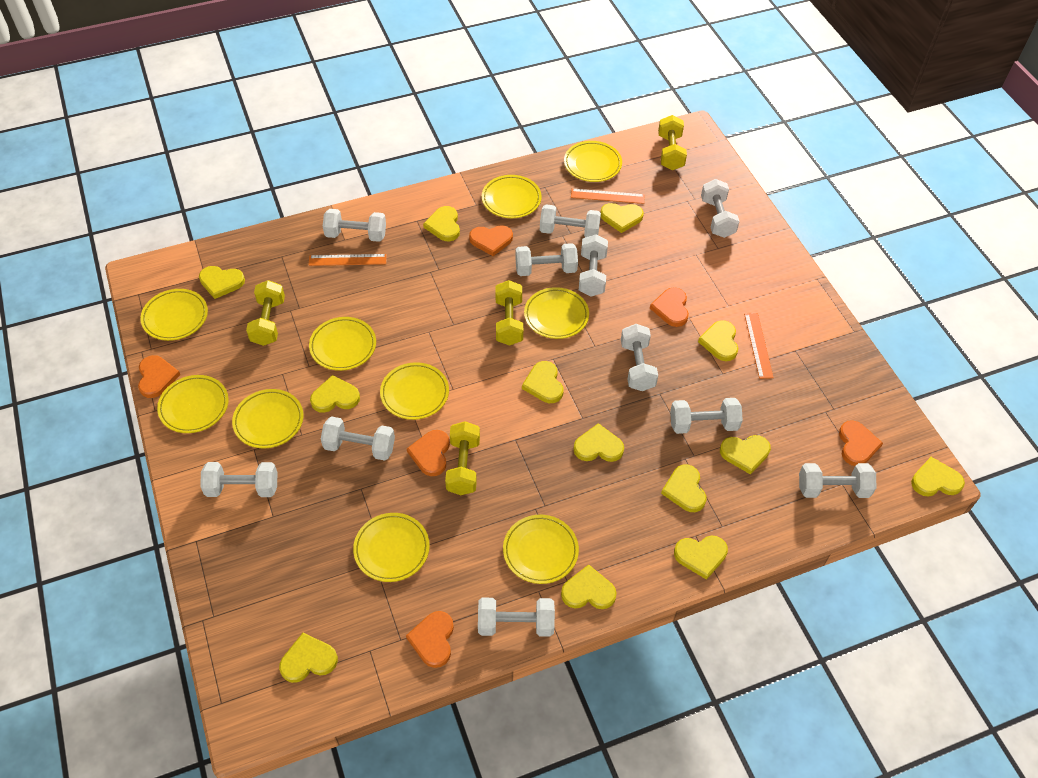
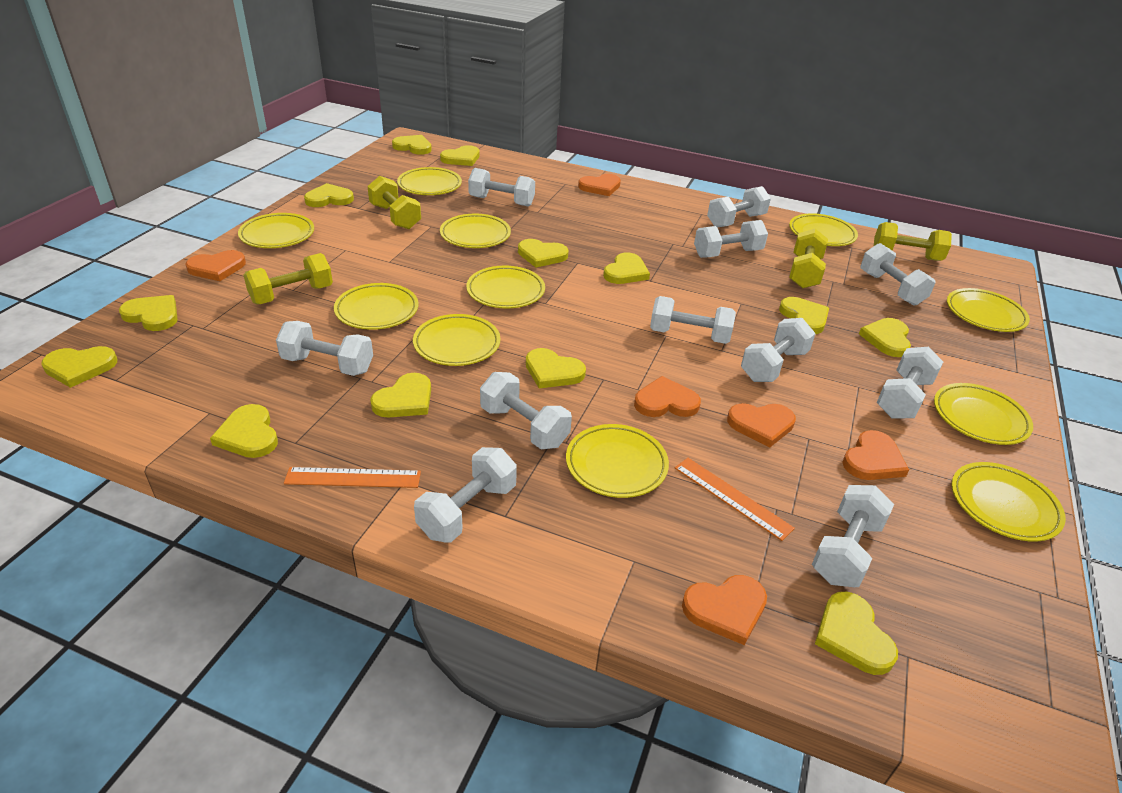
orange ruler: 3 -> 2
yellow plate: 10 -> 11

